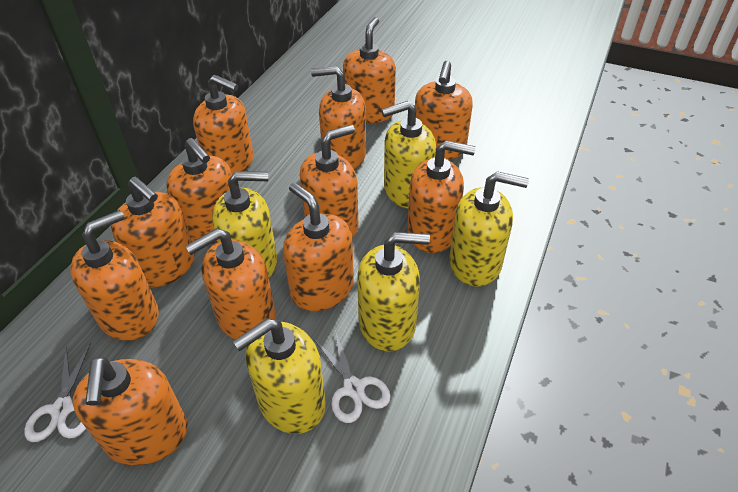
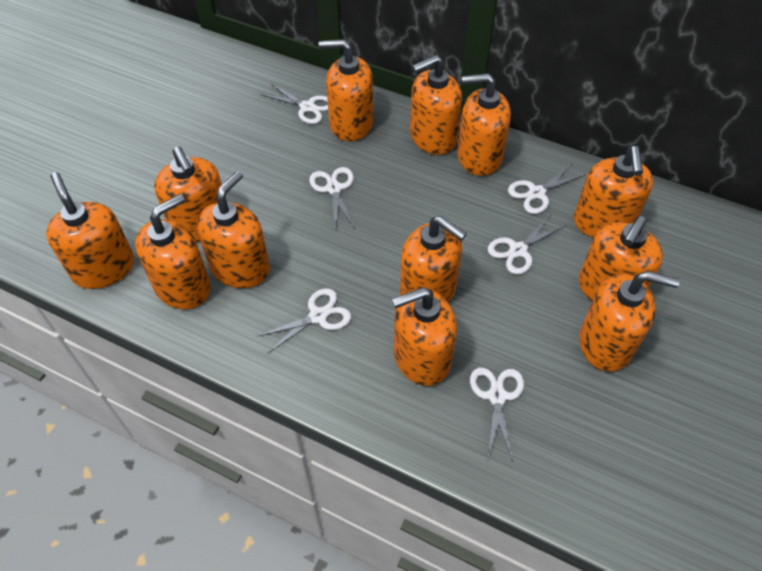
white scissors: 2 -> 6
yellow soap dispenser: 5 -> 0

